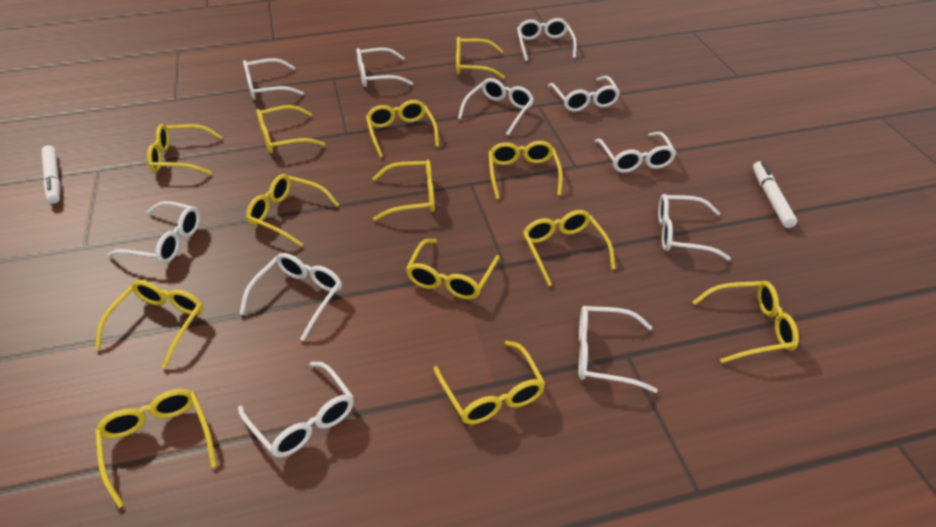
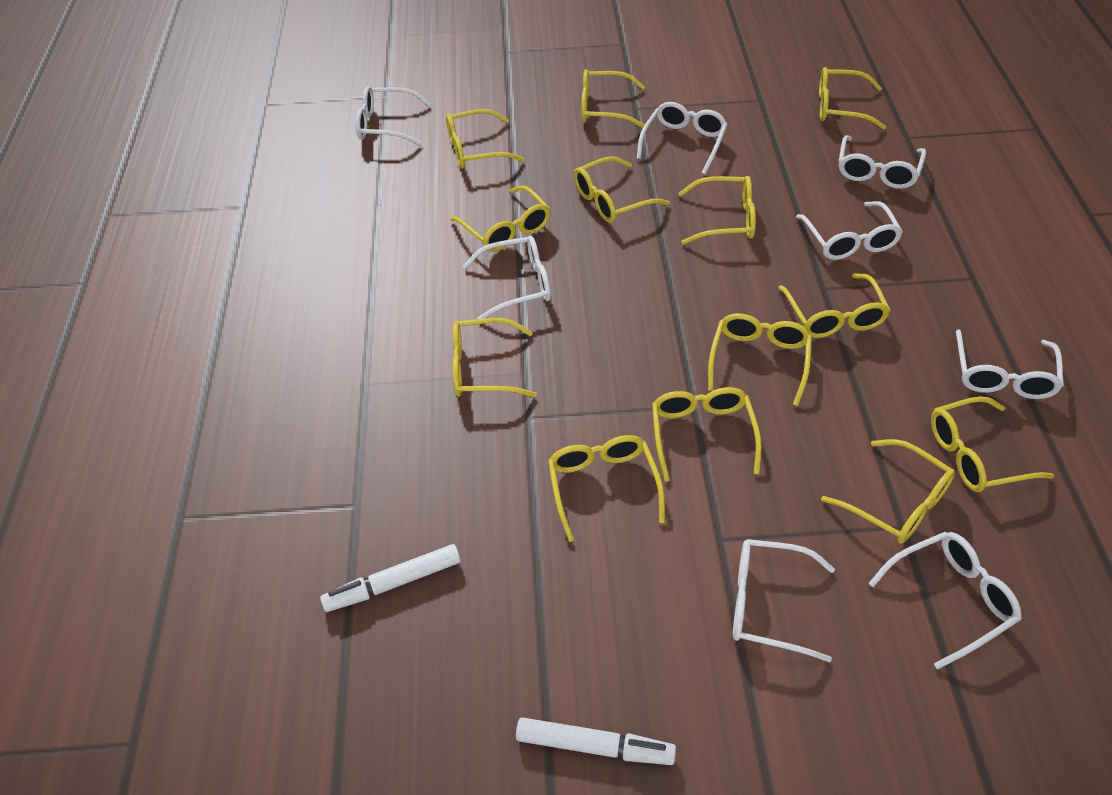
white glasses: 11 -> 8

